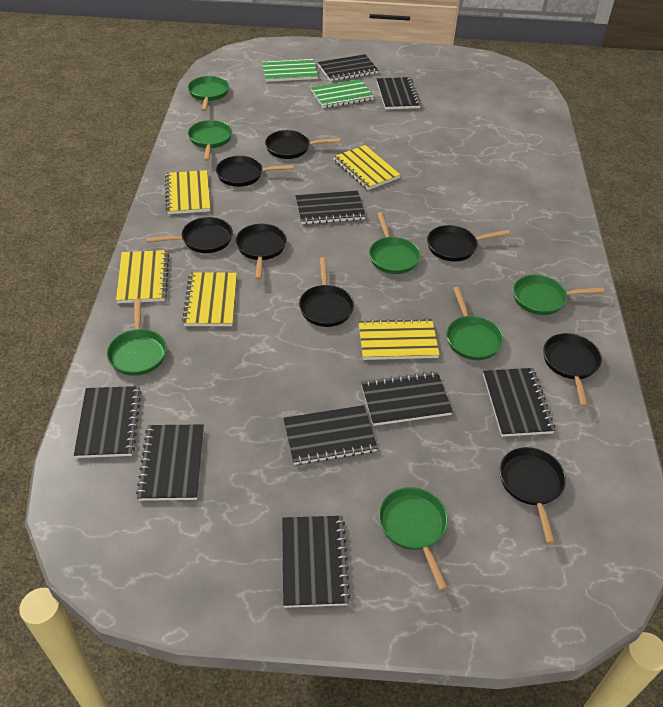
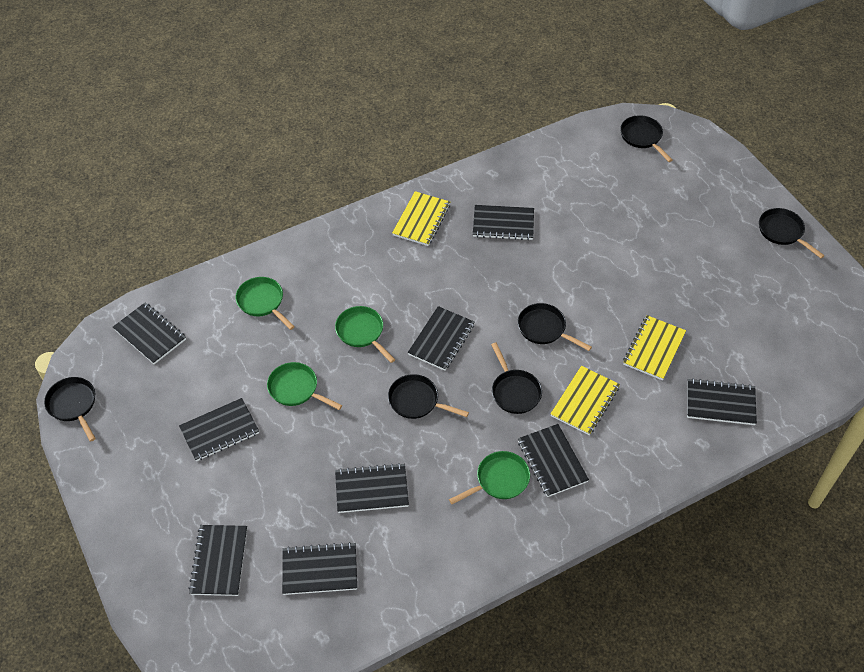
black pan: 8 -> 6
green notebook: 2 -> 0
green pan: 7 -> 4
yellow notebook: 5 -> 3

